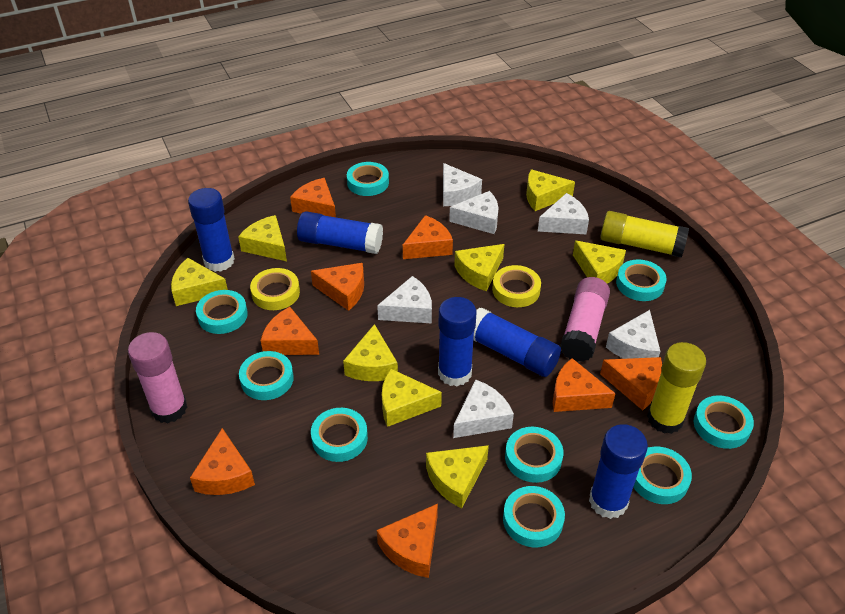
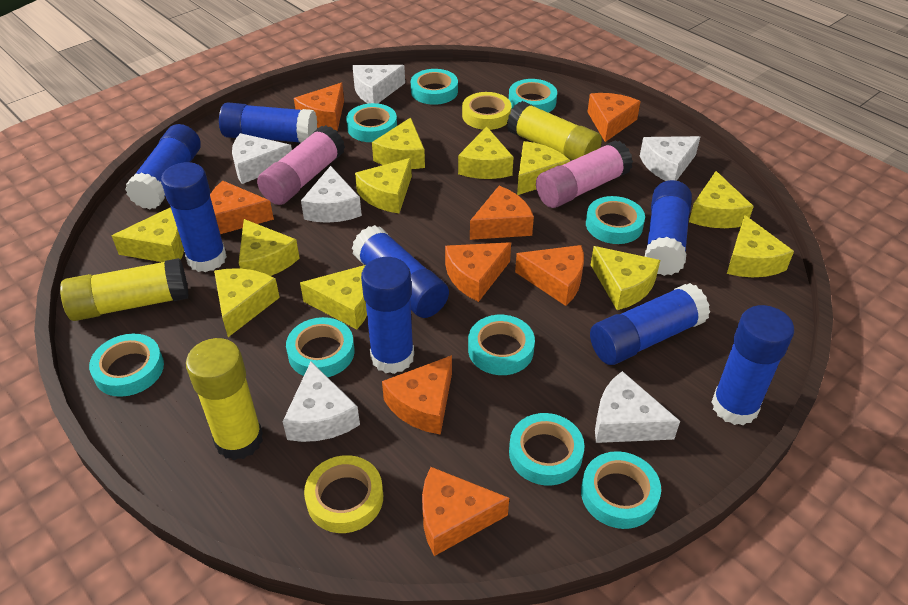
blue glue stick: 5 -> 8
yellow cheese: 8 -> 11
yellow glue stick: 2 -> 3

